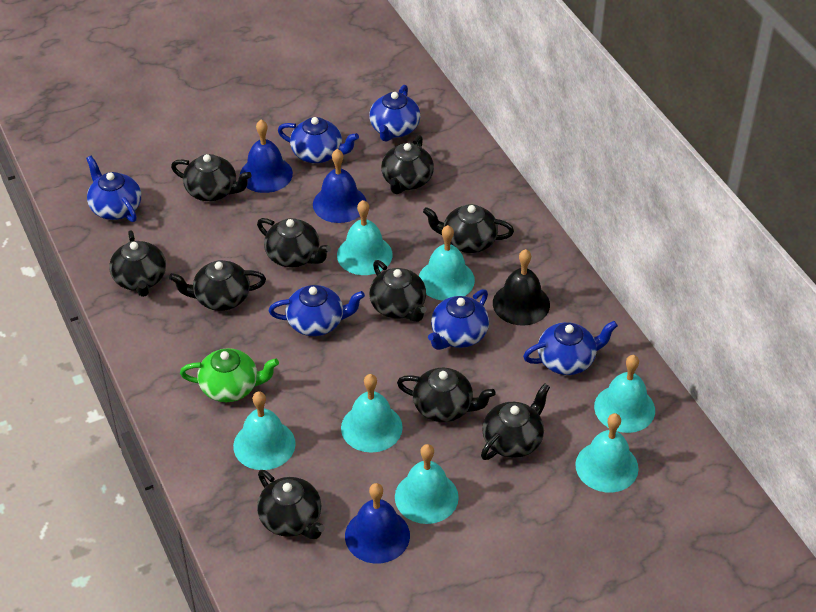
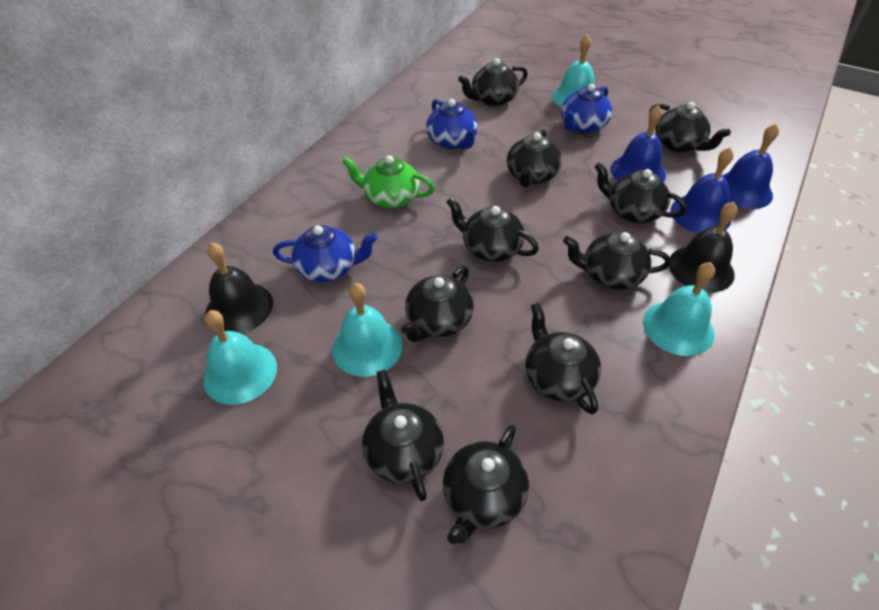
black bell: 1 -> 2
blue teapot: 6 -> 3
turquoise bell: 7 -> 4

